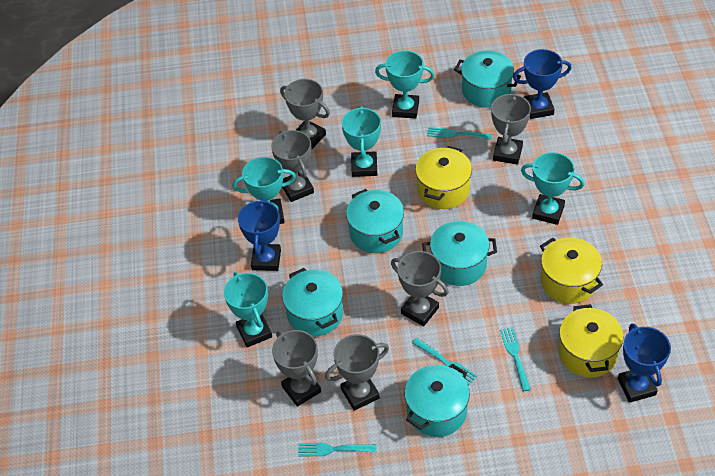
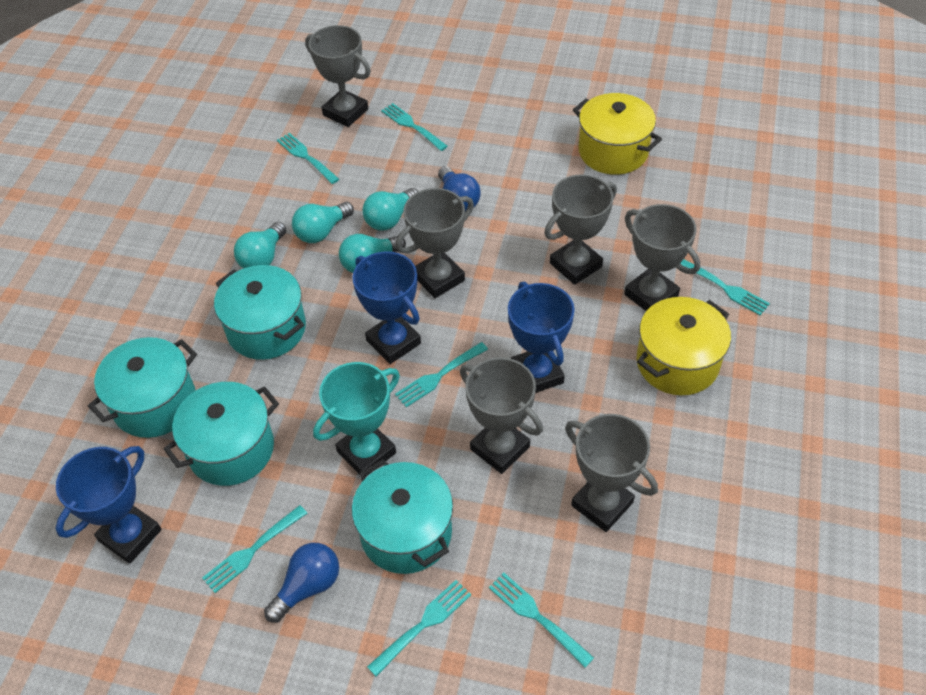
blue light bulb: 0 -> 2
turquoise fork: 4 -> 7
turquoise light bulb: 0 -> 4
turquoise pot: 5 -> 4
turquoise trophy: 5 -> 1
yellow pot: 3 -> 2

